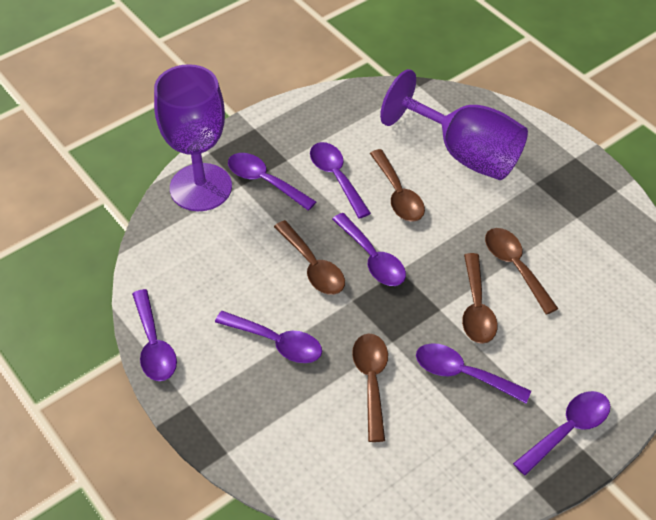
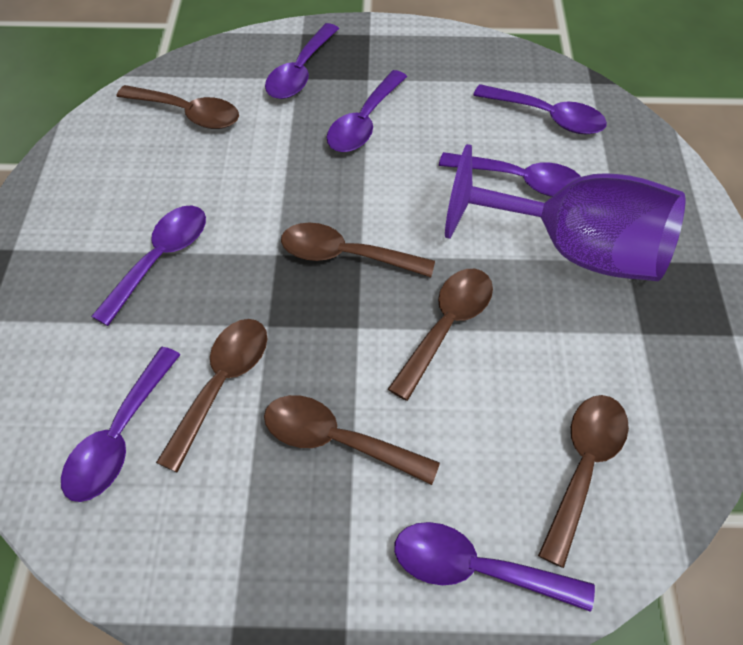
brown spoon: 5 -> 6
purple goblet: 2 -> 1

